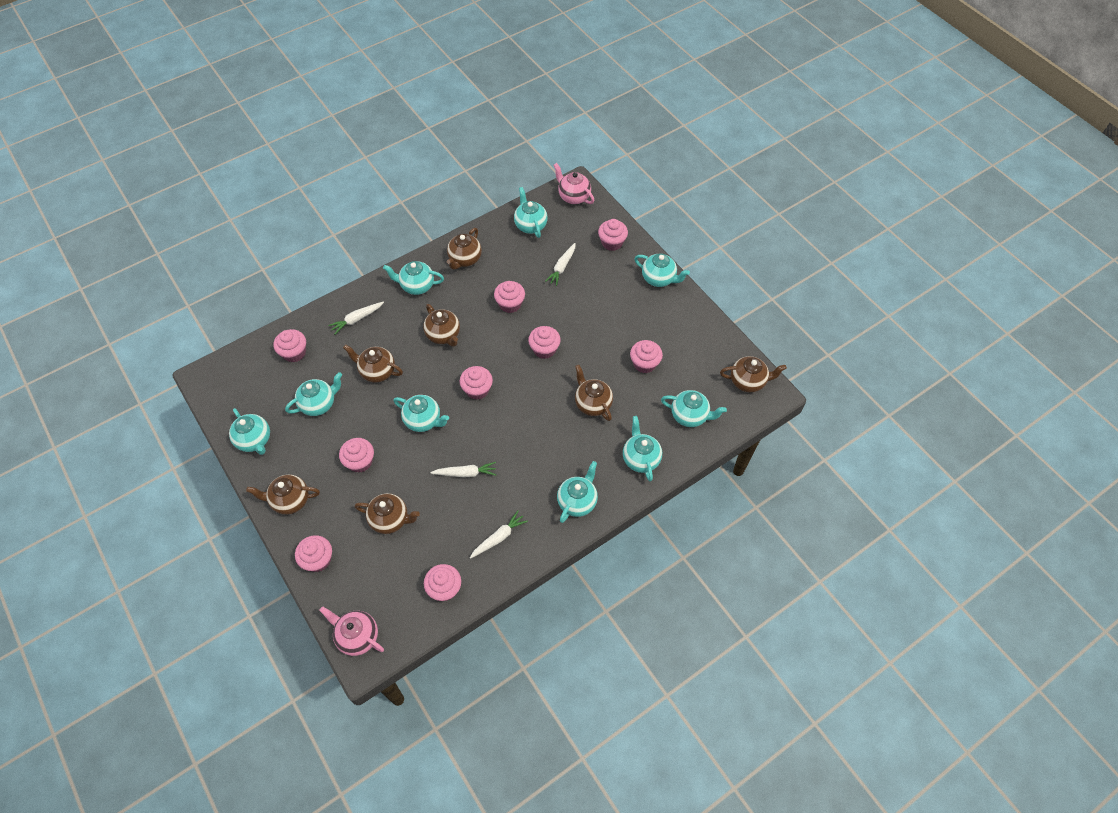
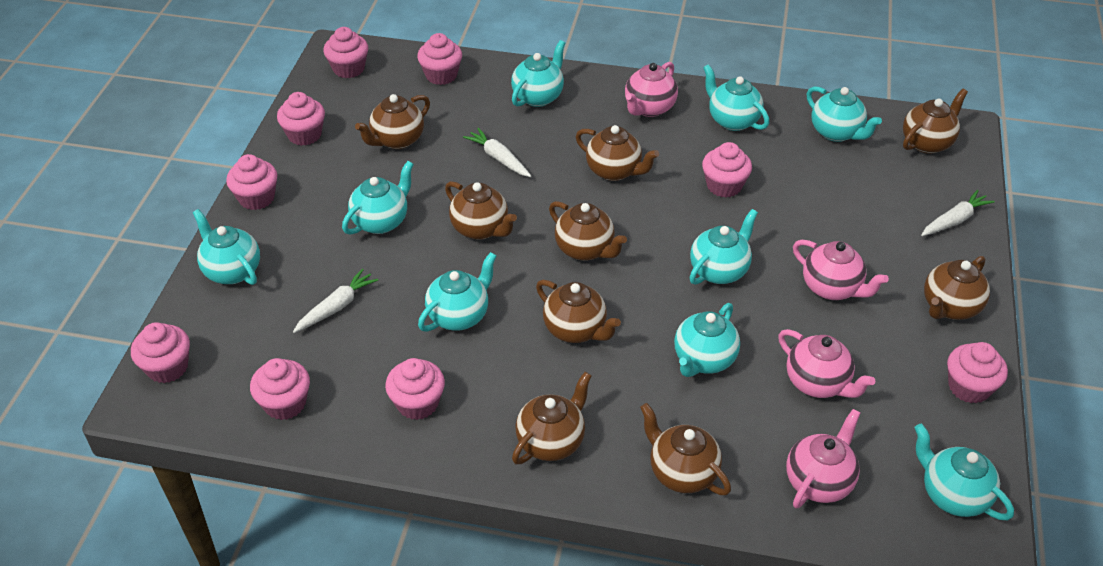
brown teapot: 7 -> 9
pink teapot: 2 -> 4
white carrot: 4 -> 3

